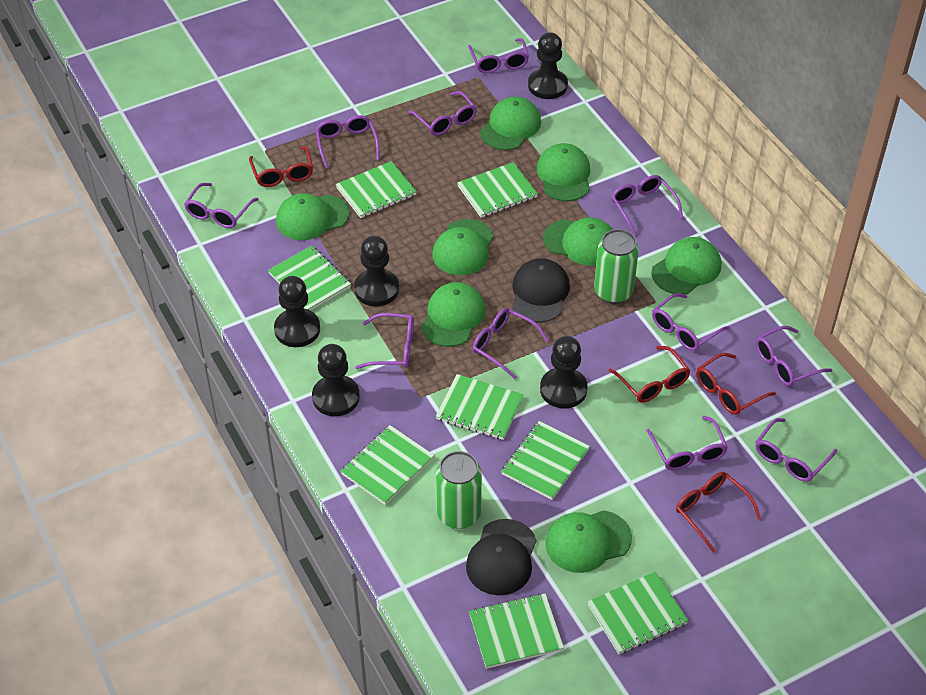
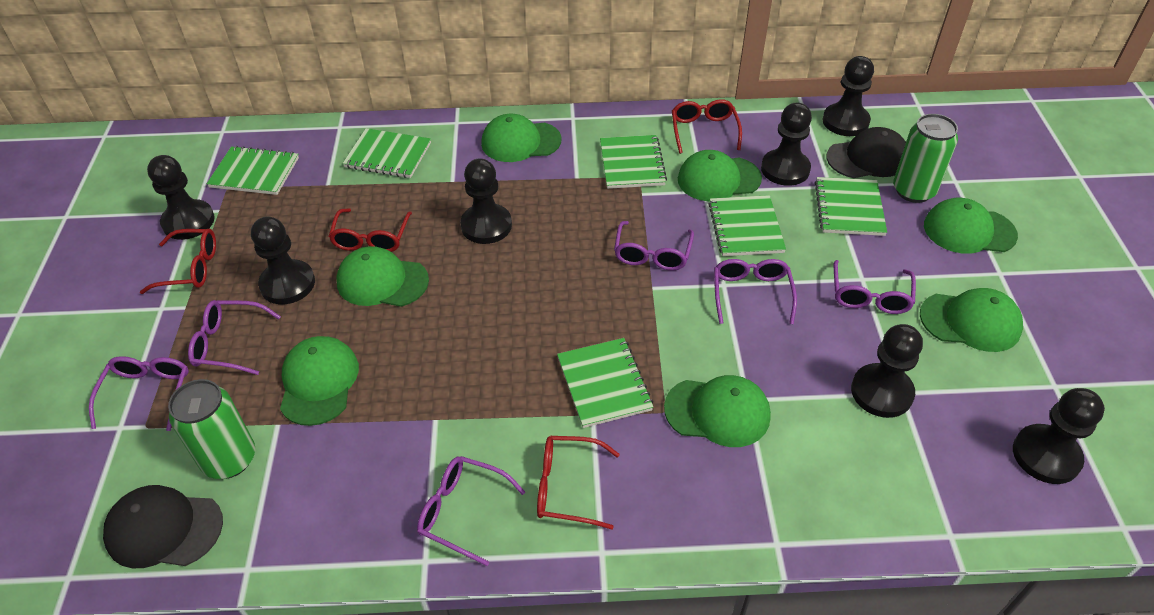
black pawn: 5 -> 7
green cap: 8 -> 7
green notebook: 8 -> 6
purple glasses: 11 -> 6

